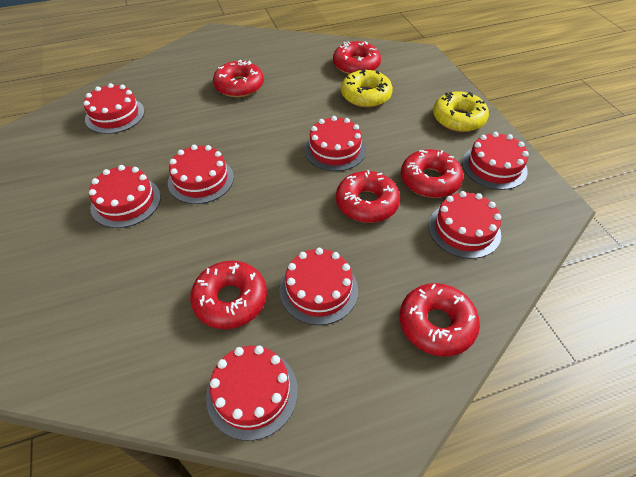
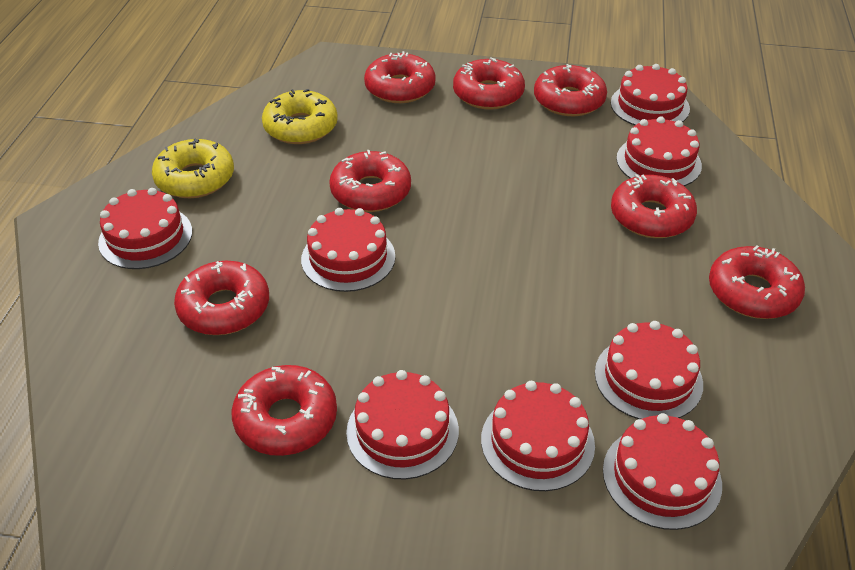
red donut: 6 -> 8

